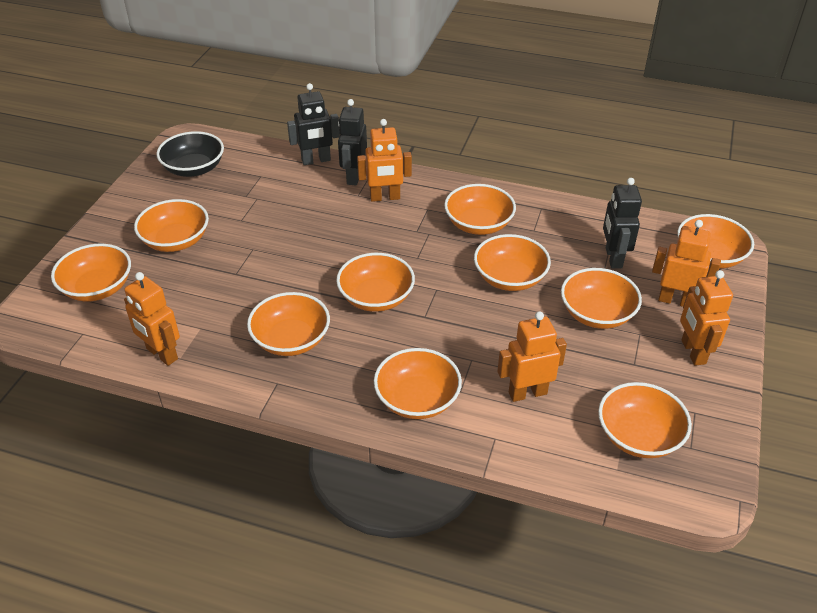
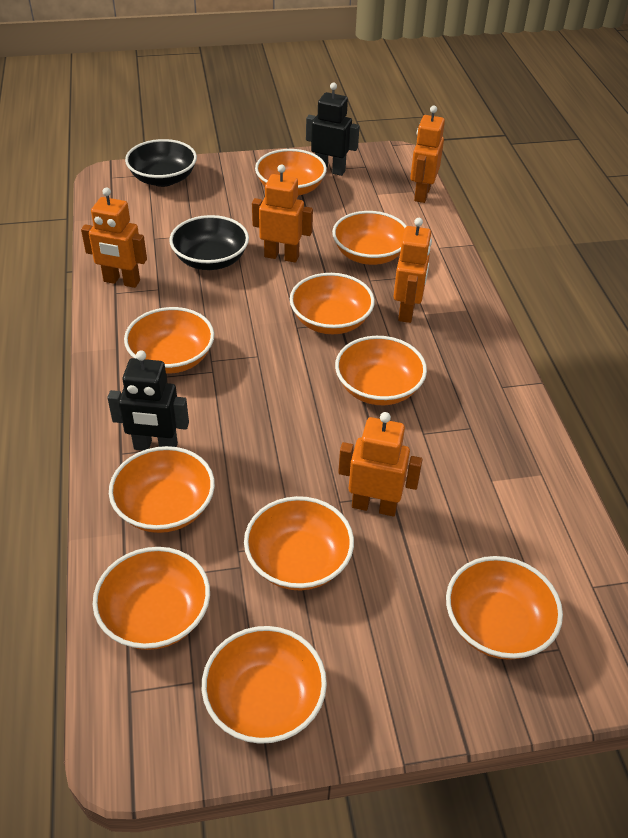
black bowl: 1 -> 2
black robot: 3 -> 2

